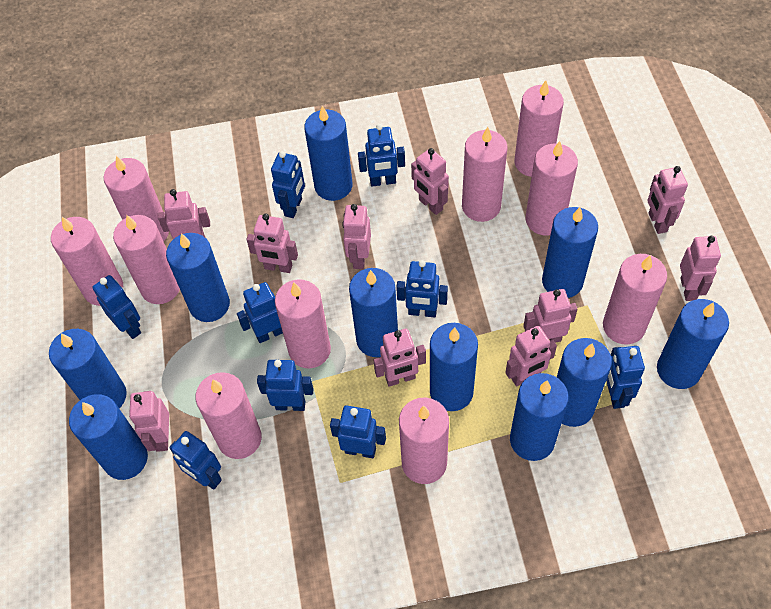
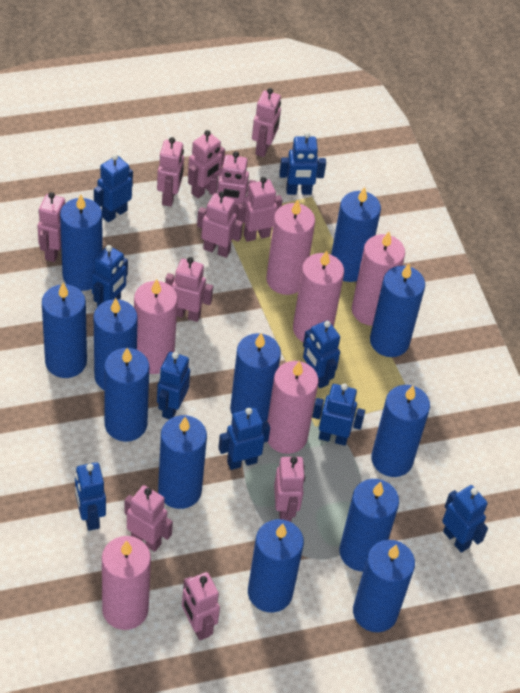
blue candle: 10 -> 12
pink candle: 10 -> 6
pink robot: 10 -> 11

